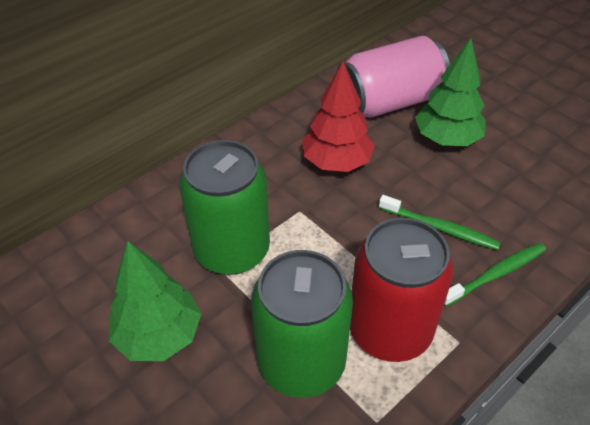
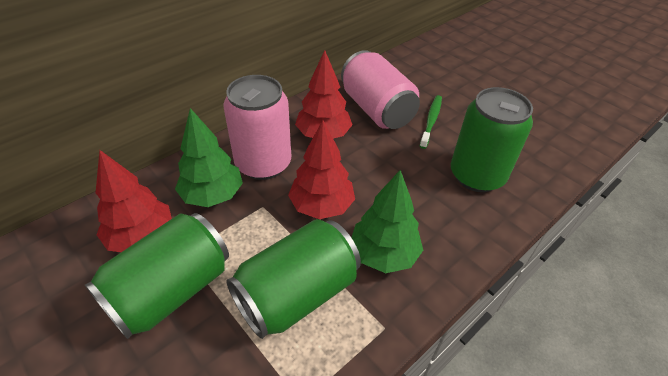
green can: 2 -> 3
green toothbrush: 2 -> 1
pink can: 1 -> 2
red can: 1 -> 0
red tree: 1 -> 3

